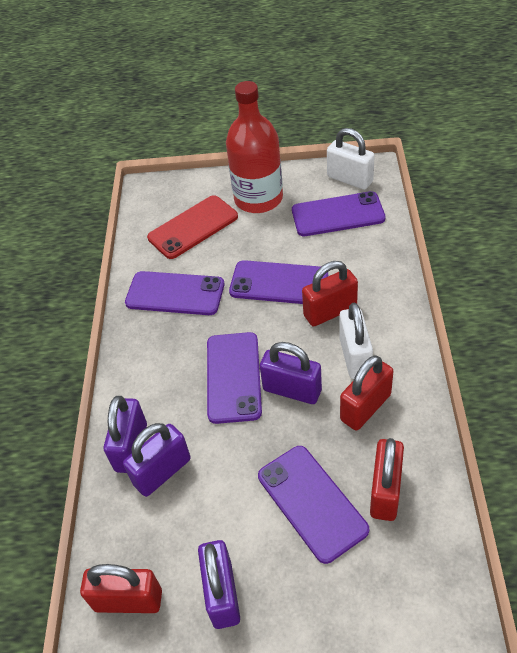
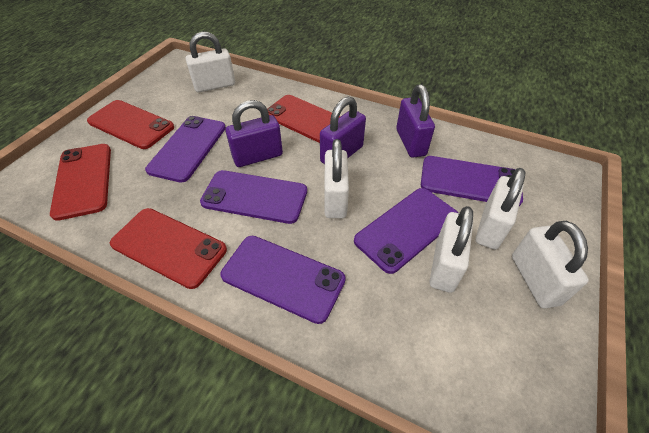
purple padlock: 4 -> 3
red bottle: 1 -> 0
red padlock: 4 -> 0
red phone: 1 -> 4
white padlock: 2 -> 5

